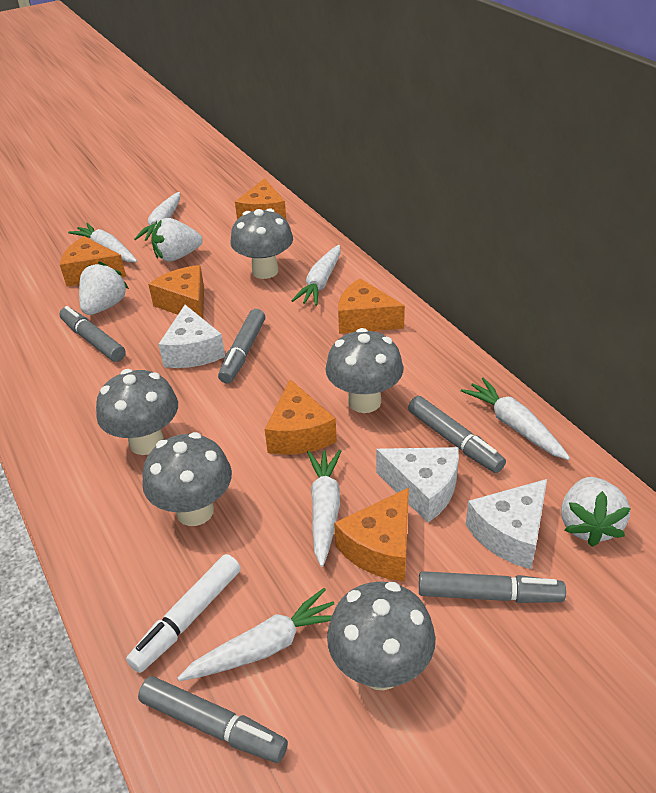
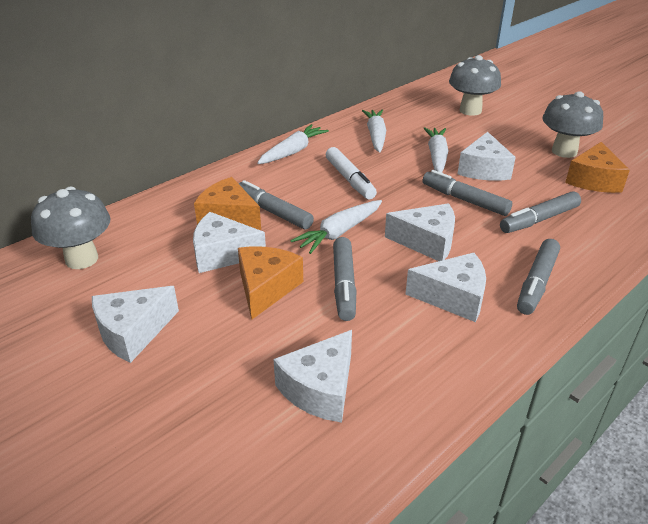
grey mushroom: 5 -> 3
orange cheese: 6 -> 3
white carrot: 6 -> 4
white cheese: 3 -> 6
white strawberry: 3 -> 0

